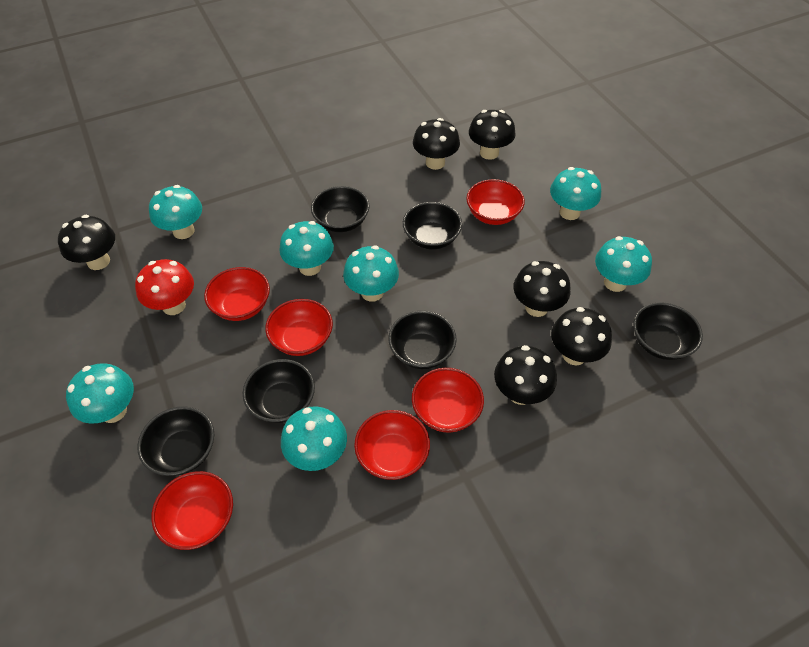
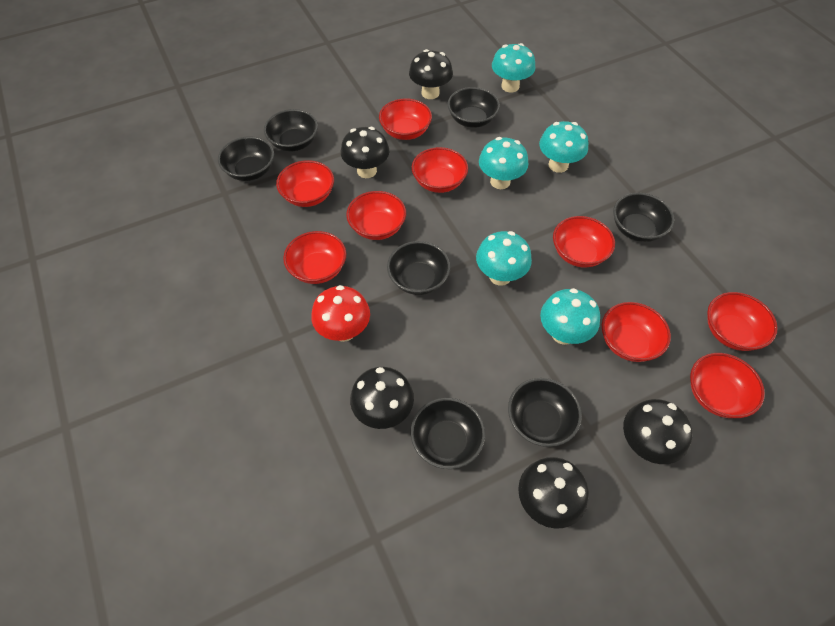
black bowl: 6 -> 7
black mushroom: 6 -> 5
red bowl: 6 -> 9
turquoise mushroom: 7 -> 5

